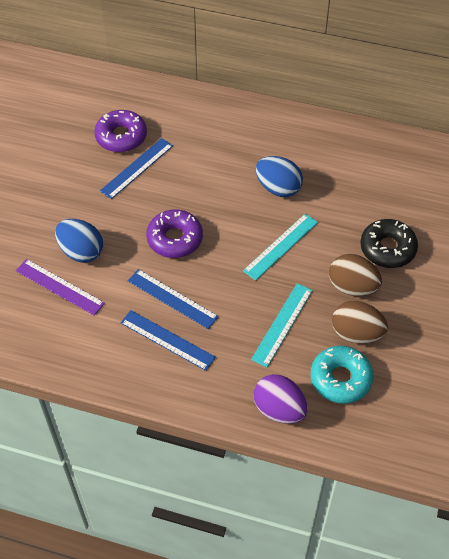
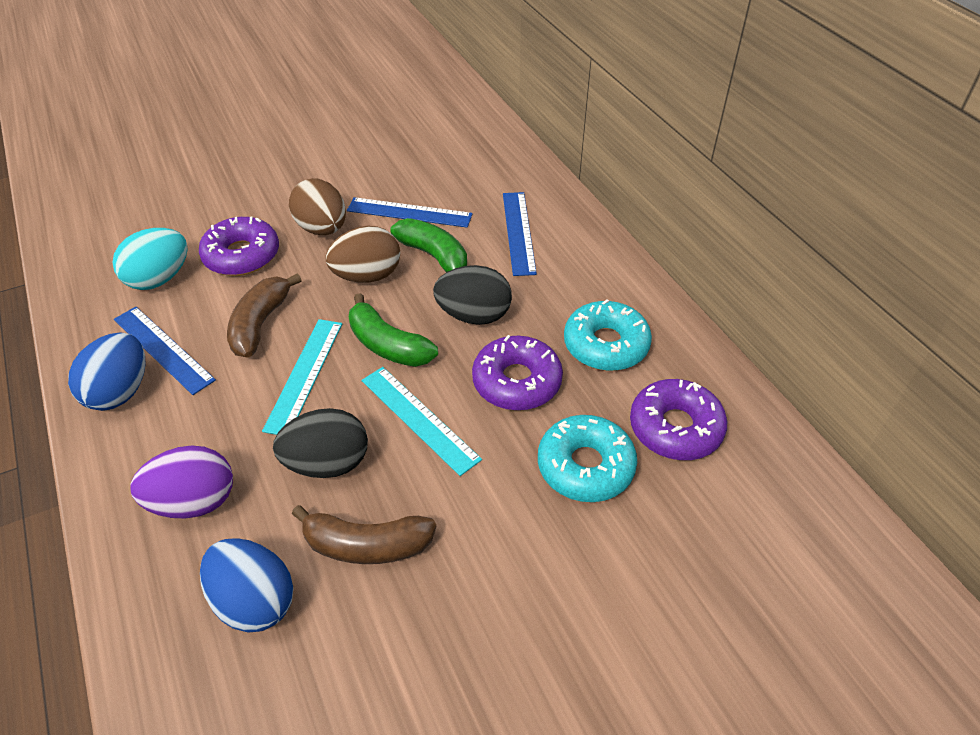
black donut: 1 -> 0
black egg: 0 -> 2
brown banana: 0 -> 2
green banana: 0 -> 2
purple donut: 2 -> 3
purple ruler: 1 -> 0
turquoise donut: 1 -> 2
turquoise egg: 0 -> 1

